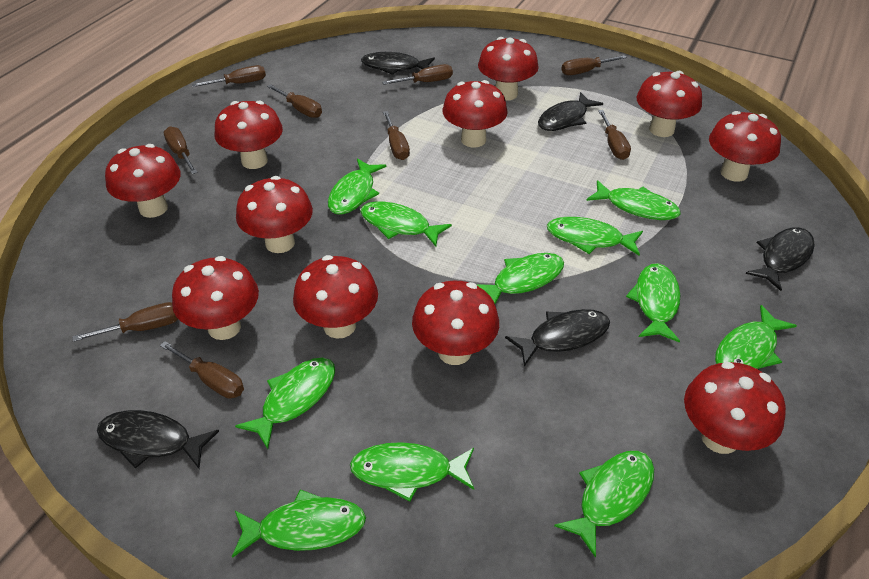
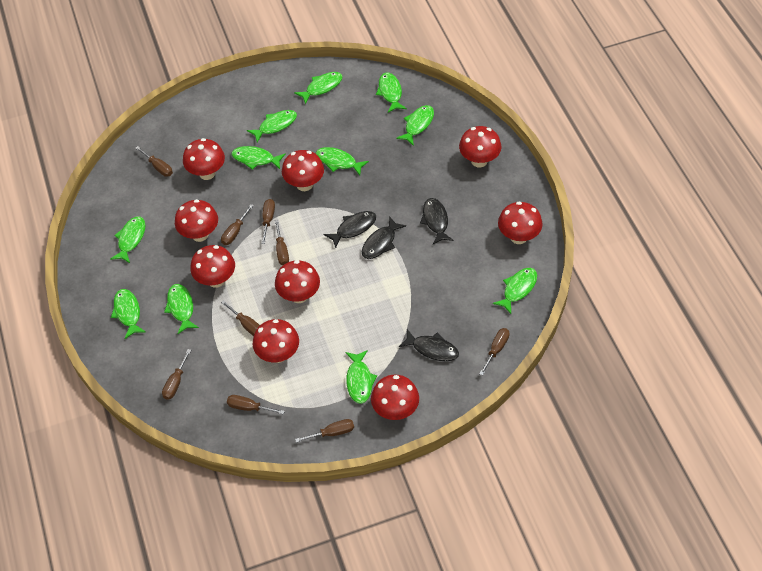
black fish: 5 -> 4
red mushroom: 11 -> 9

